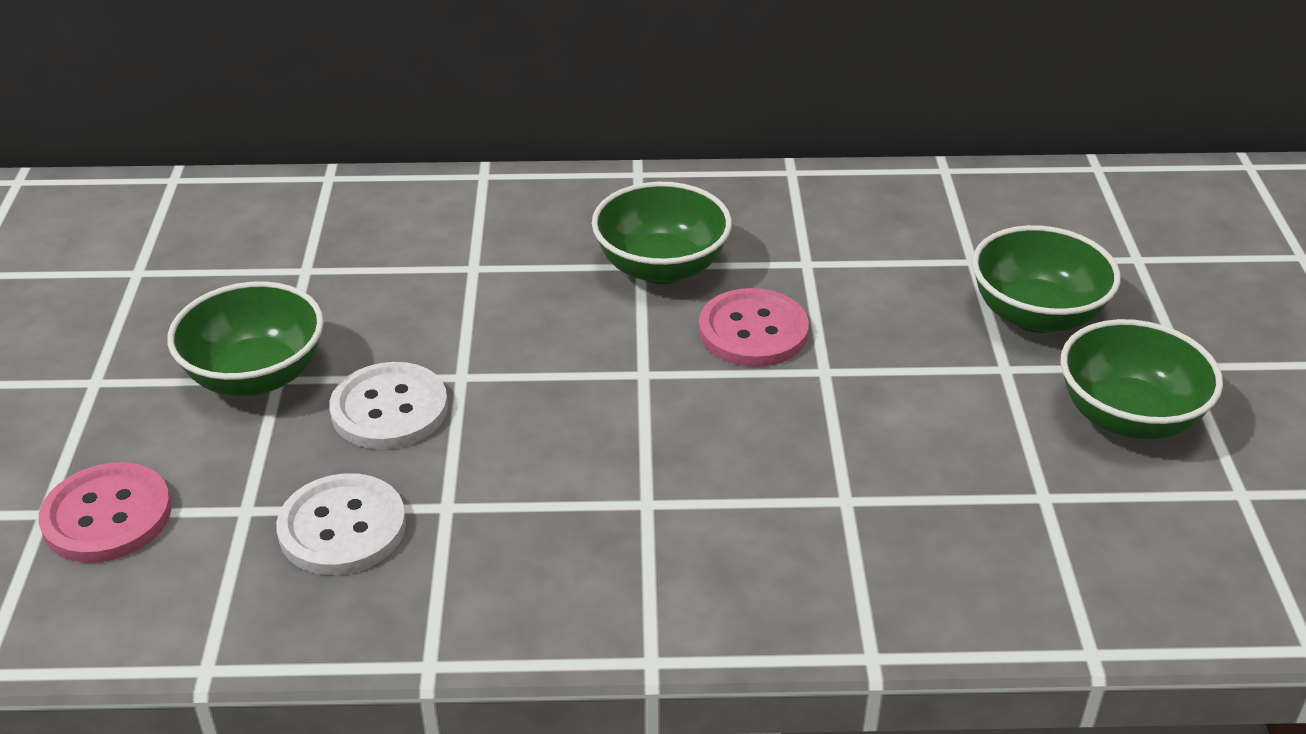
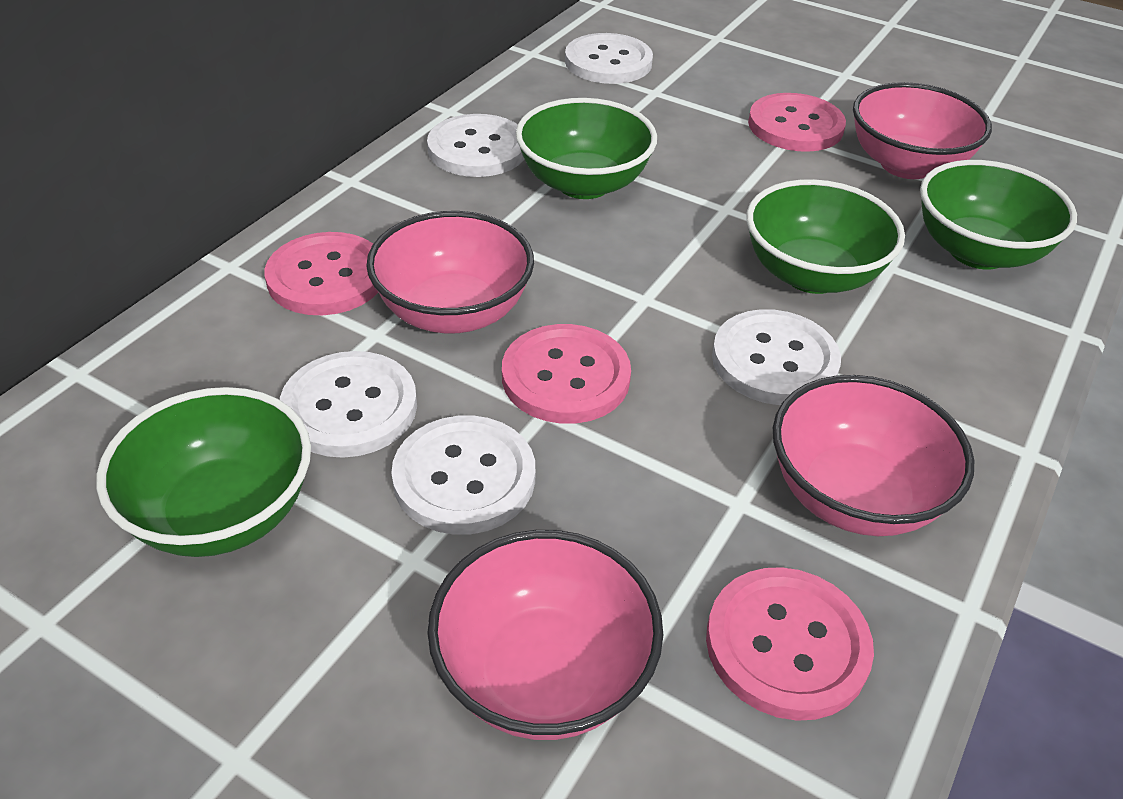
pink bowl: 0 -> 4
pink button: 2 -> 4
white button: 2 -> 5

